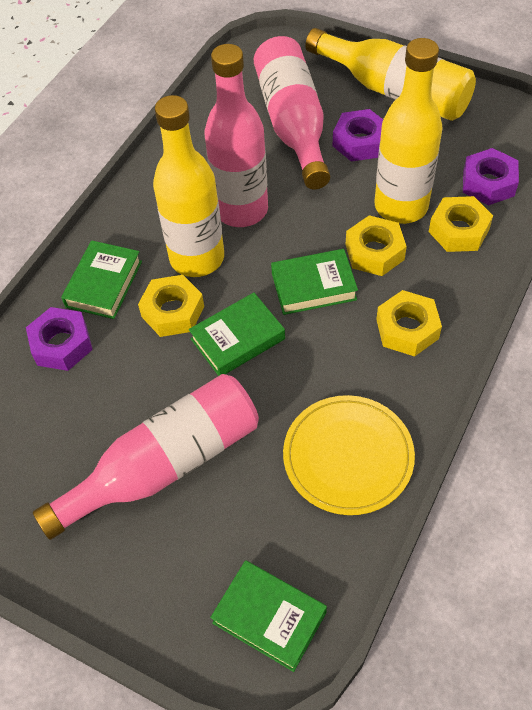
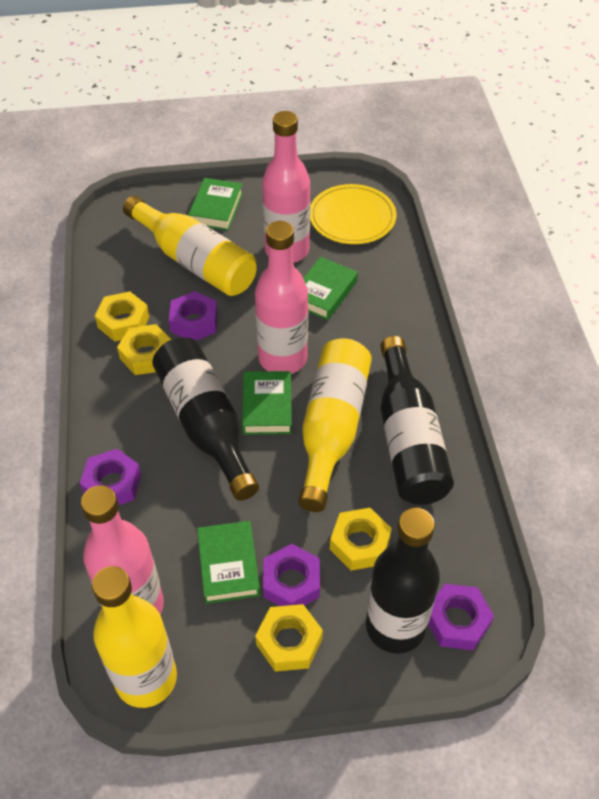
black bottle: 0 -> 3
purple nut: 3 -> 4

